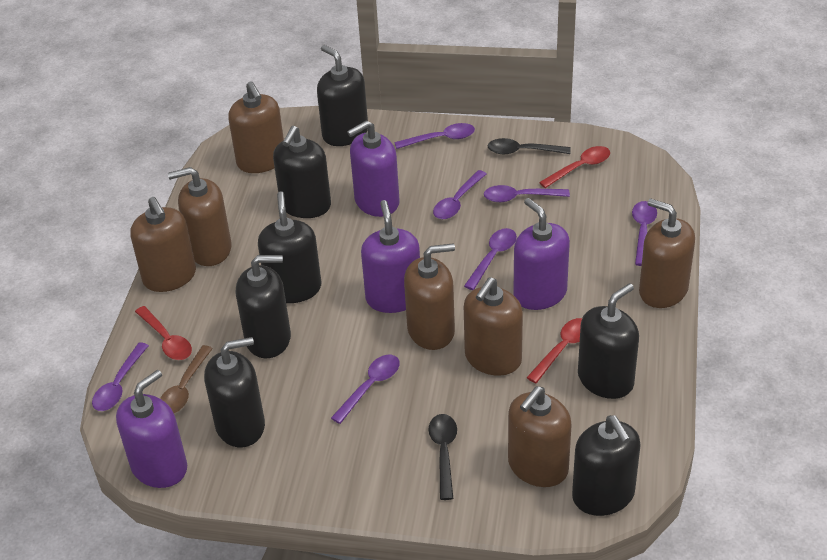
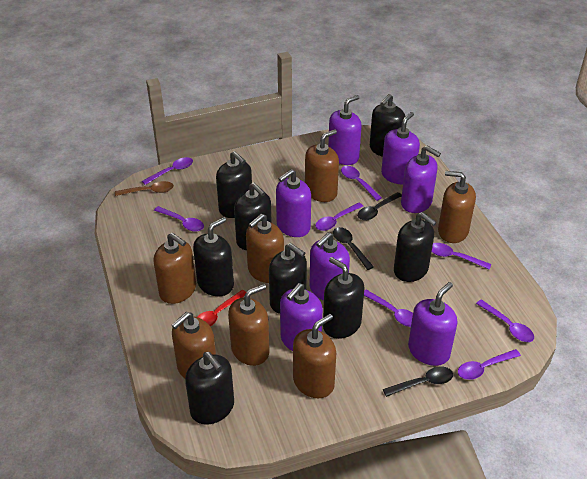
black soap dispenser: 7 -> 8
black spoon: 2 -> 3
purple soap dispenser: 4 -> 7
purple spoon: 7 -> 8
red spoon: 3 -> 1

